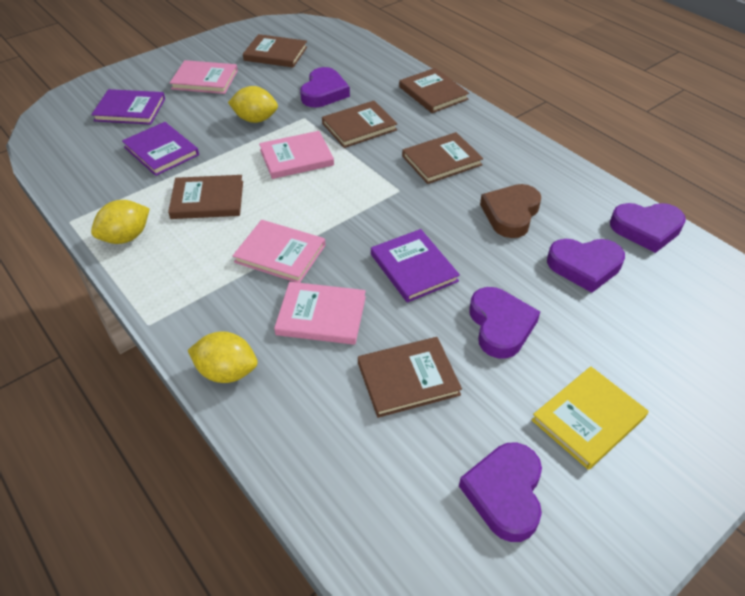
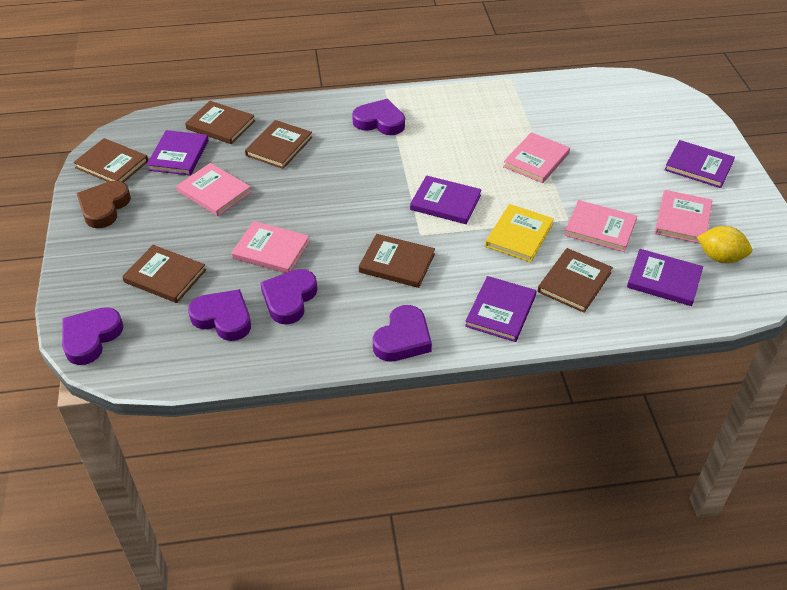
pink book: 4 -> 5
purple book: 3 -> 5
yellow lemon: 3 -> 1

